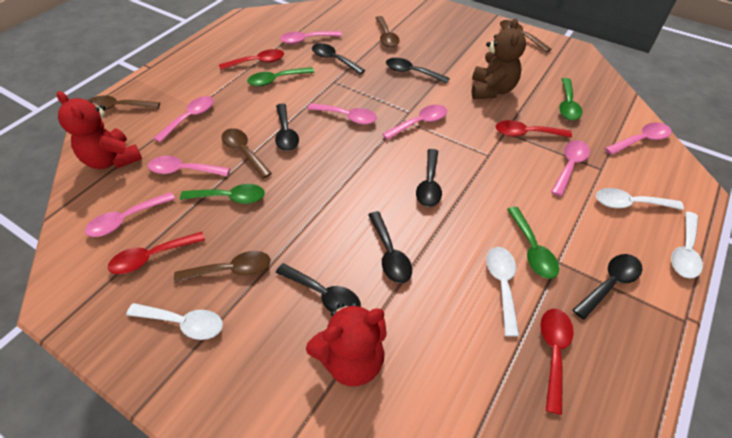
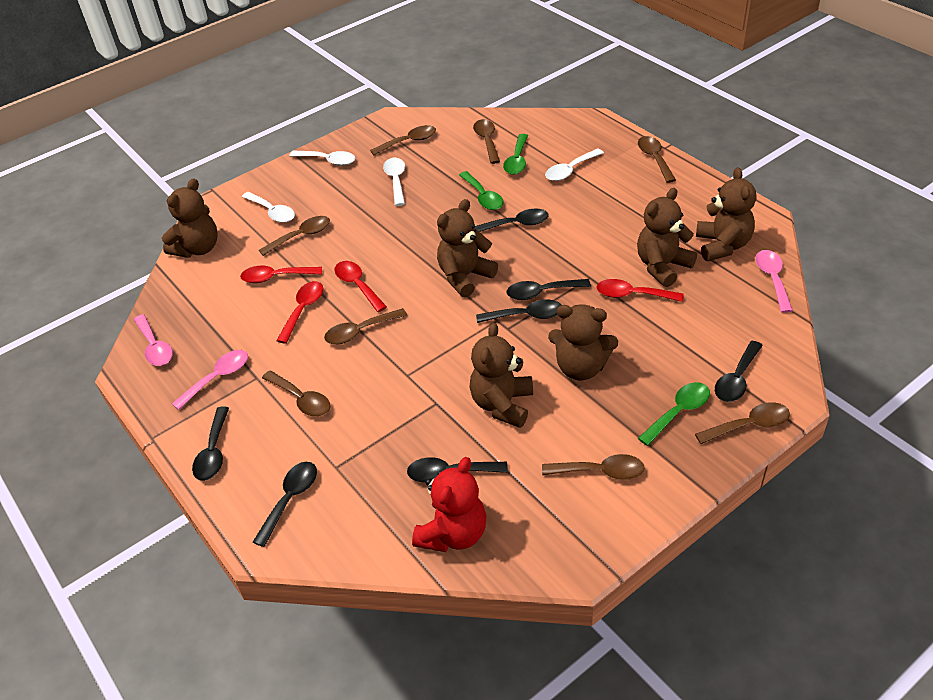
brown spoon: 5 -> 8
brown teddy bear: 1 -> 6
green spoon: 4 -> 3
pink spoon: 8 -> 3
red teddy bear: 2 -> 1

